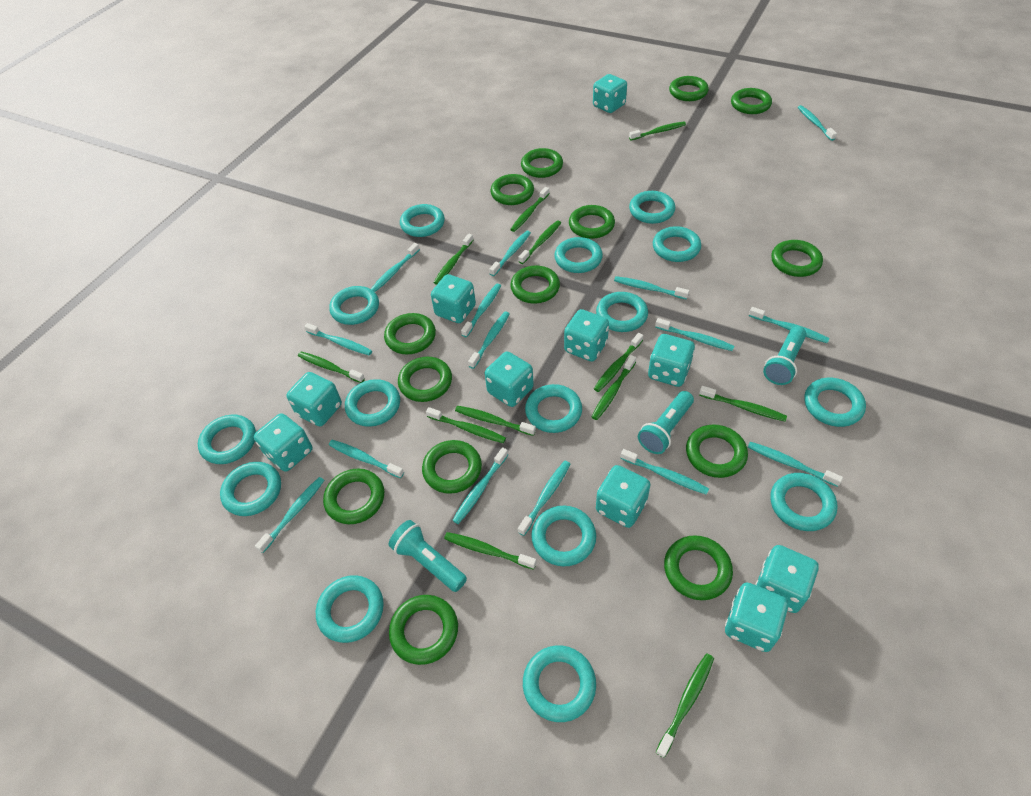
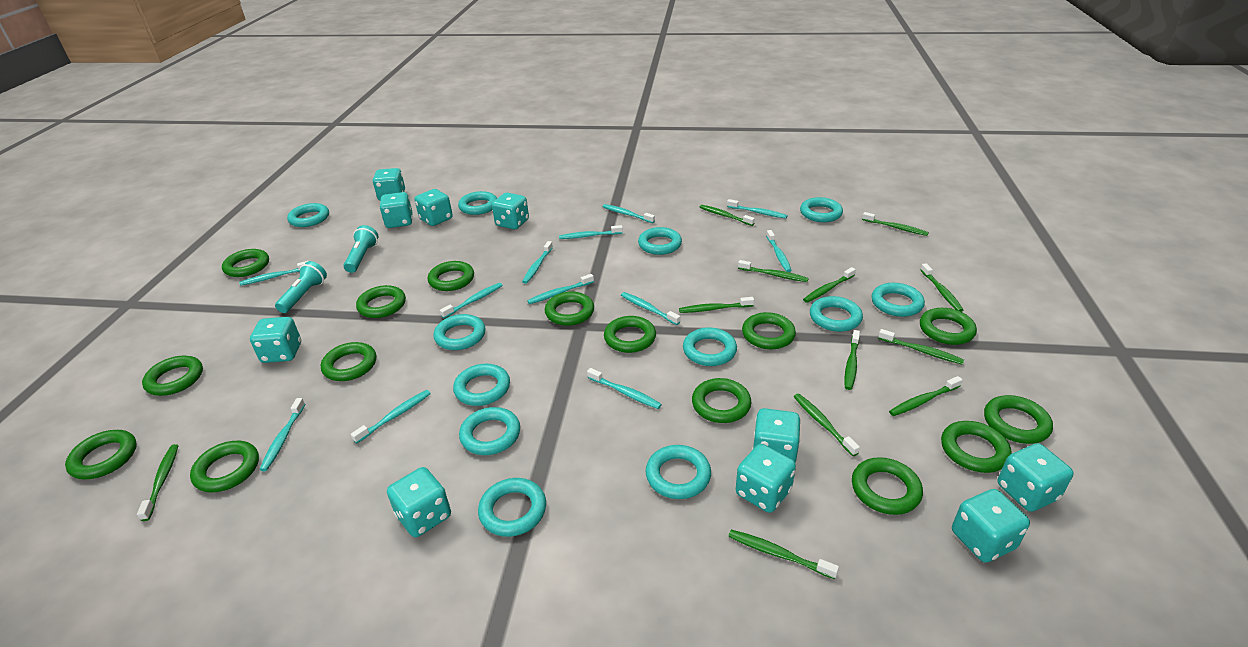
green ring: 14 -> 15
turquoise flashlight: 3 -> 2
turquoise ring: 15 -> 12
turquoise toothbrush: 15 -> 12

